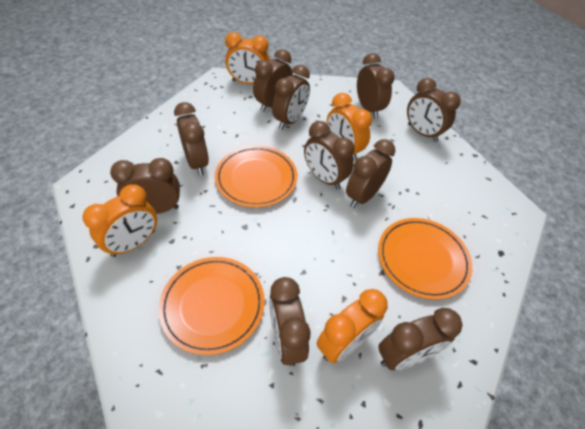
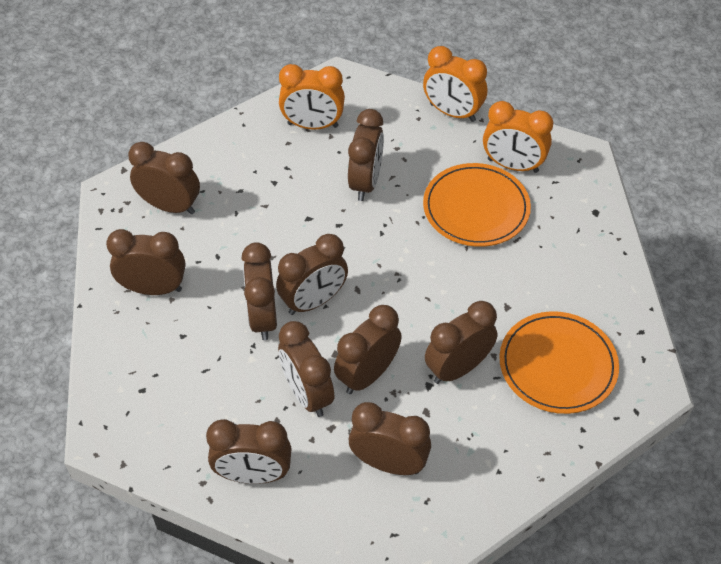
orange clock: 4 -> 3
orange plate: 3 -> 2

